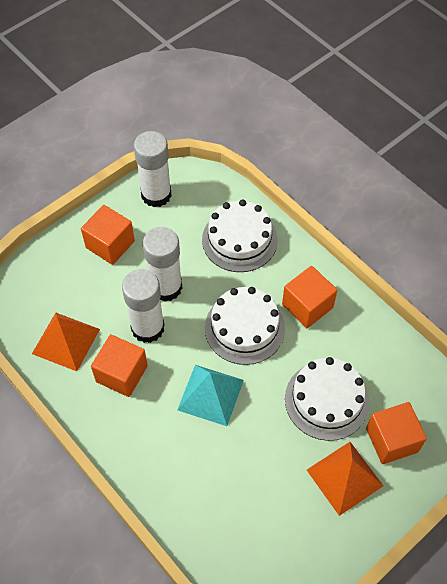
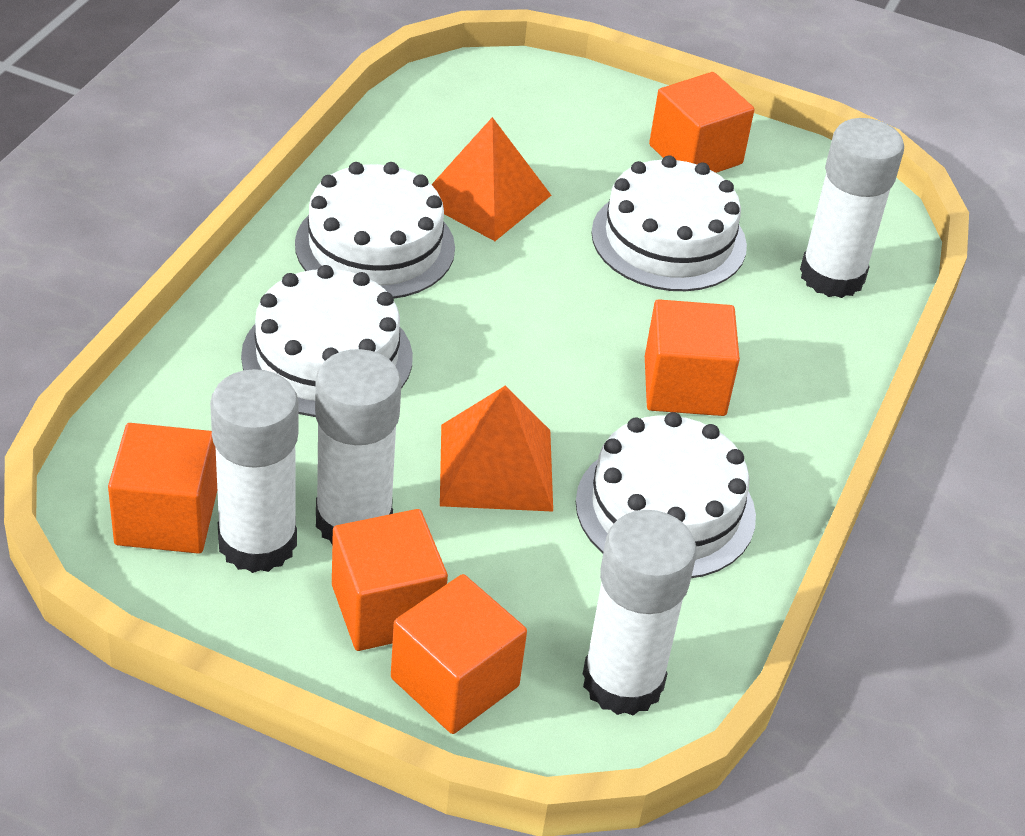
orange cube: 4 -> 5
turquoise pyramid: 1 -> 0
white cake: 3 -> 4
white glue stick: 3 -> 4

